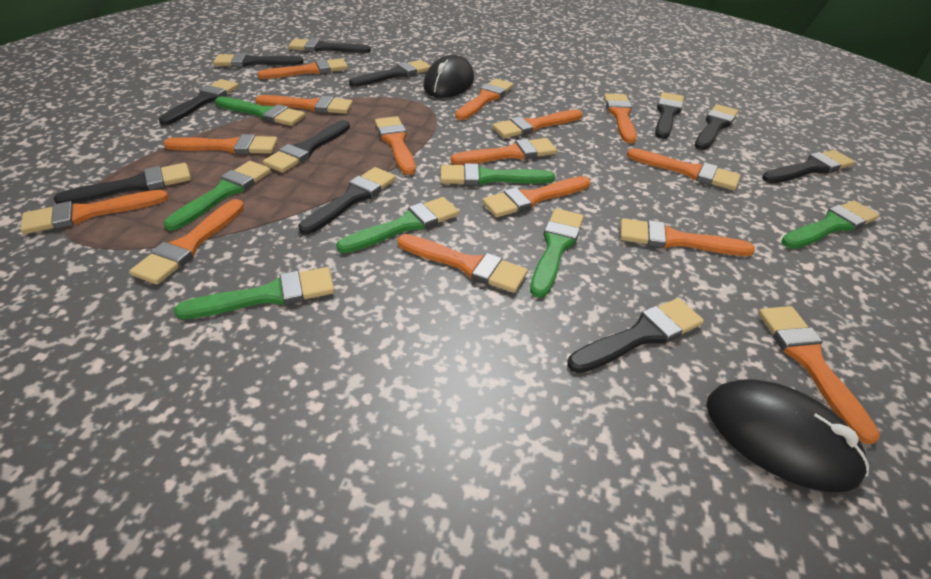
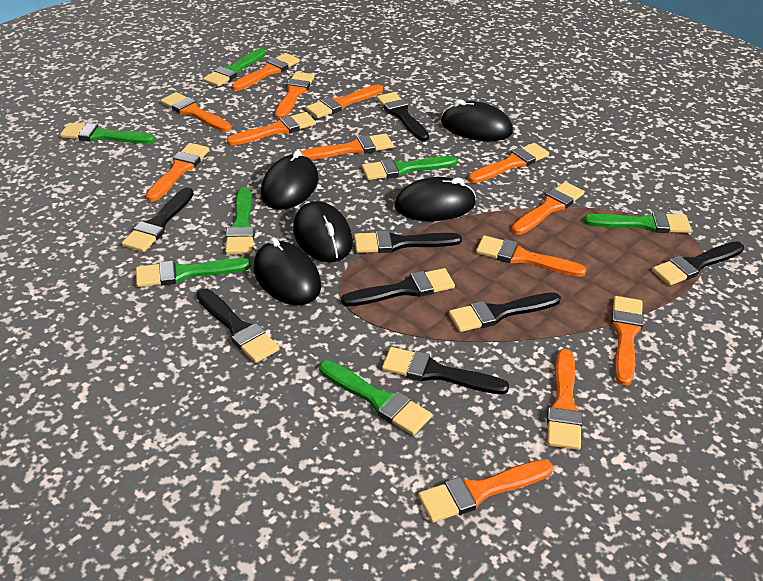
black brush: 11 -> 8
black mouse: 2 -> 5
orange brush: 15 -> 13

